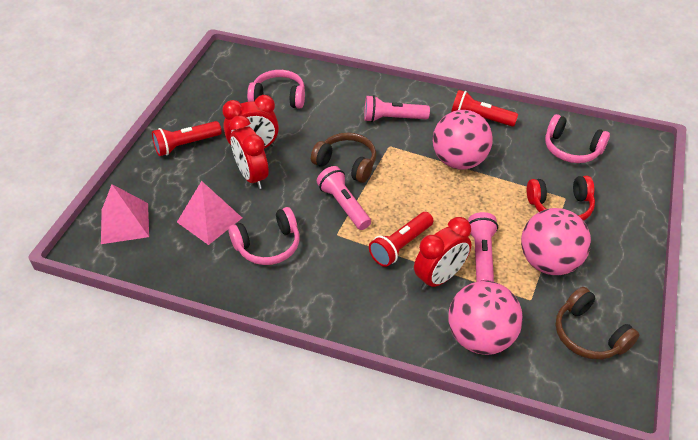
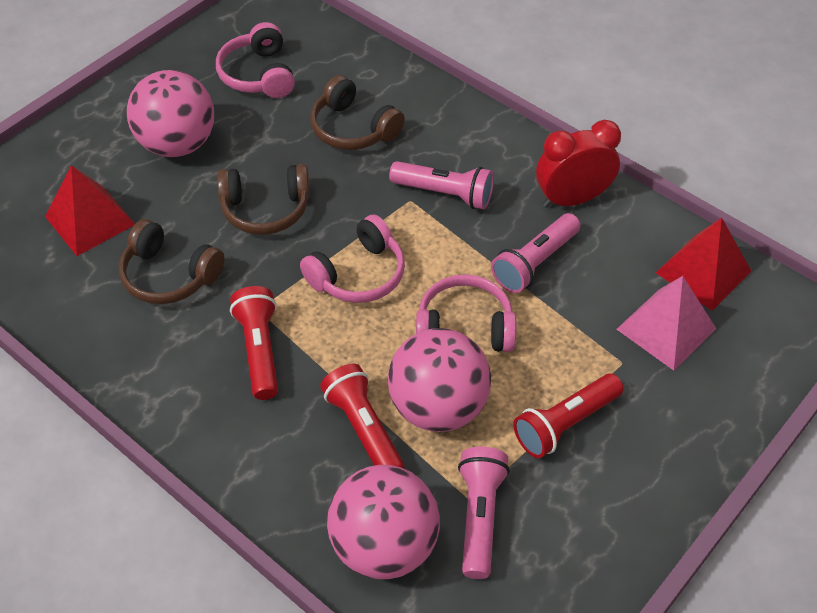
brown headphones: 2 -> 3
pink pyramid: 2 -> 1
red clock: 3 -> 1
red headphones: 1 -> 0
red pyramid: 0 -> 2

